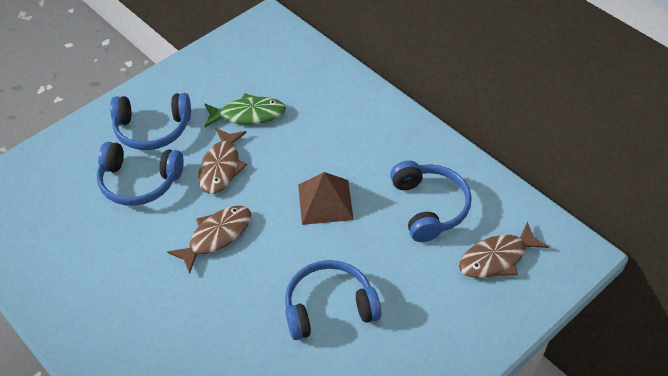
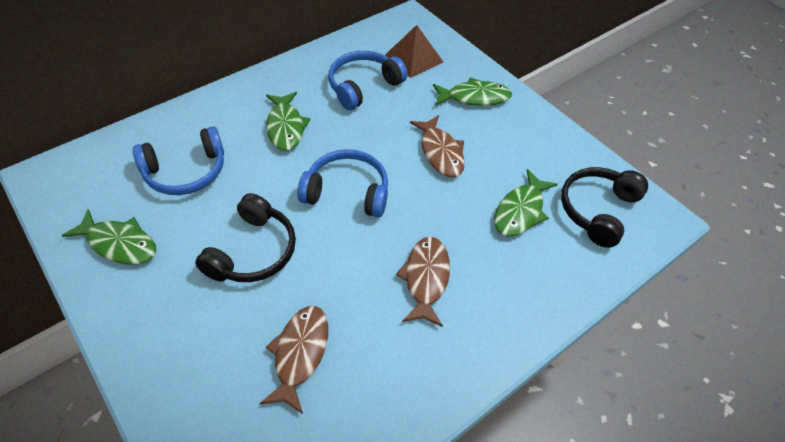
black headphones: 0 -> 2
blue headphones: 4 -> 3
green fish: 1 -> 4

